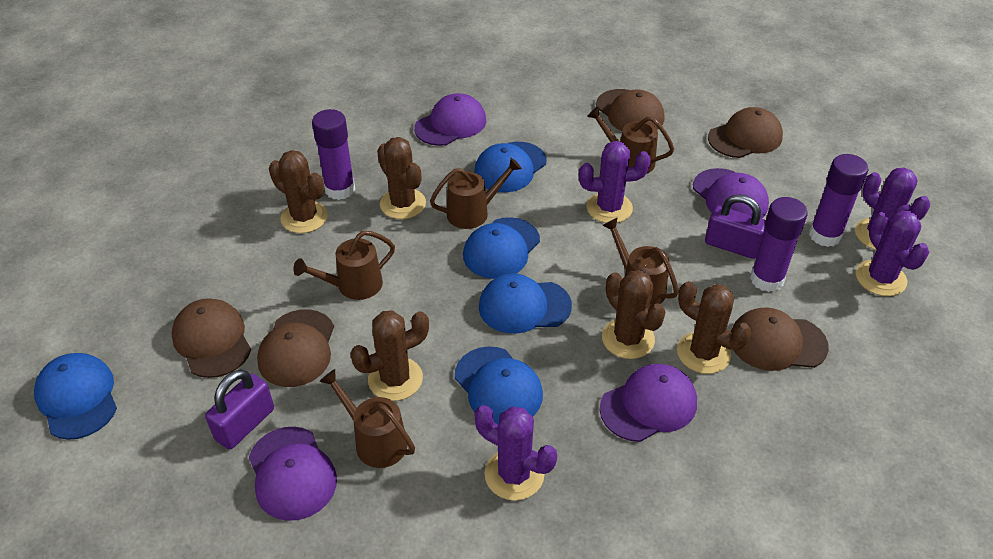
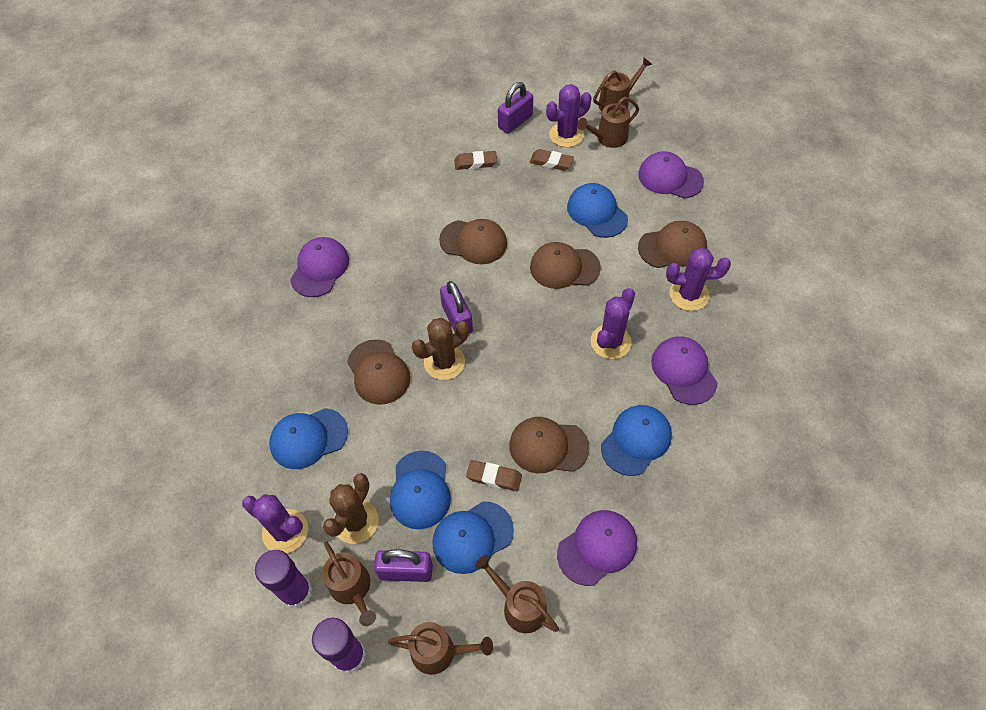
brown cactus: 5 -> 2
brown eraser: 0 -> 3
purple glue stick: 3 -> 2
purple padlock: 2 -> 3

